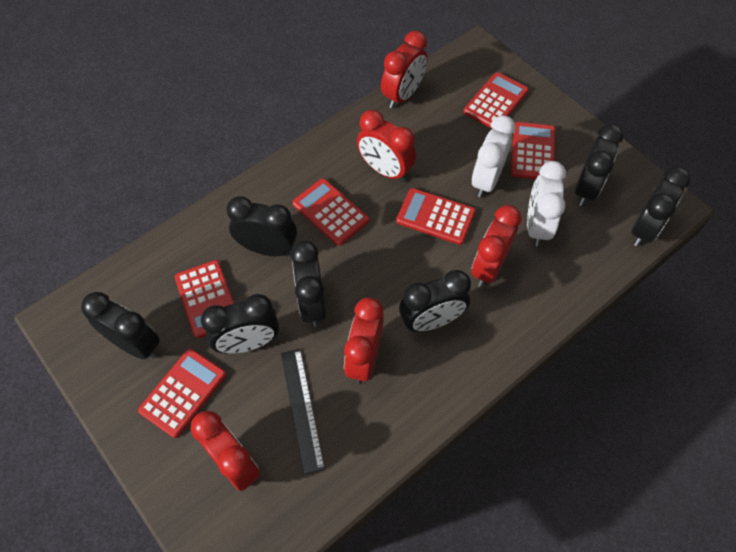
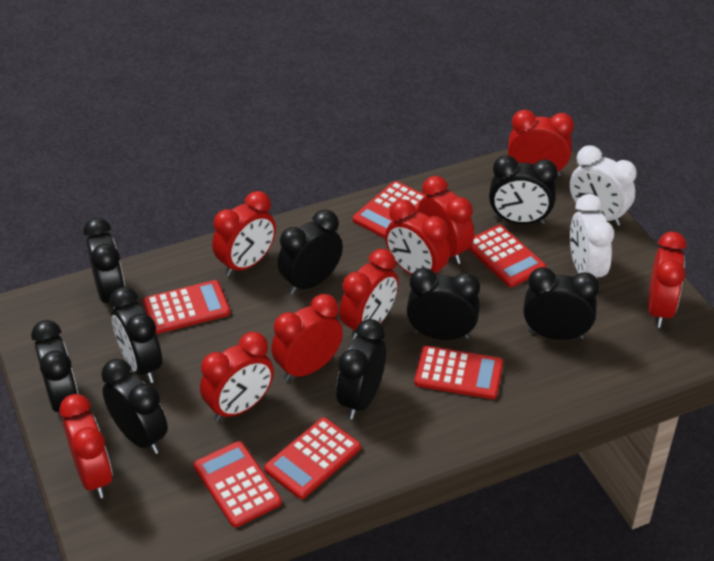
black clock: 7 -> 9
black ruler: 1 -> 0
red clock: 5 -> 9

